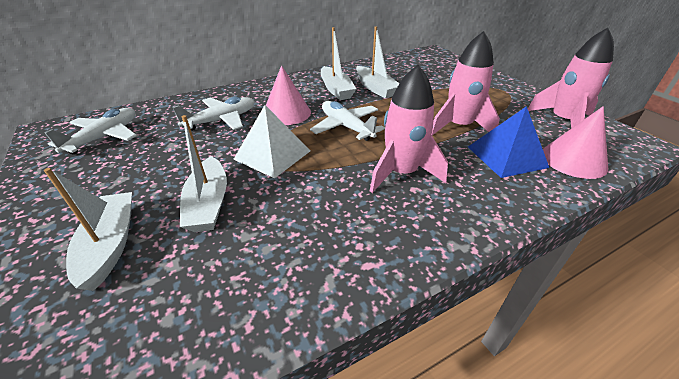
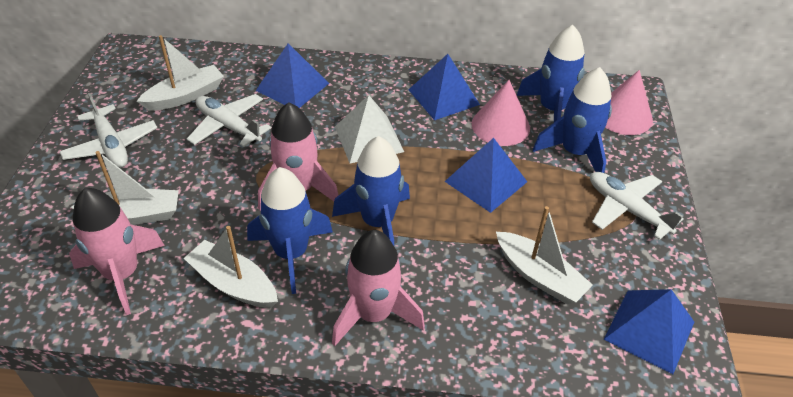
blue pyramid: 1 -> 4
blue rocket: 0 -> 4

